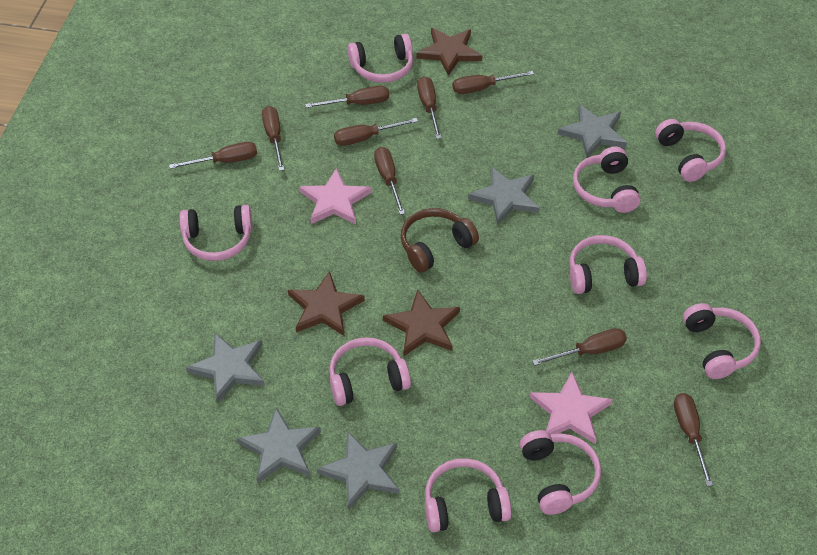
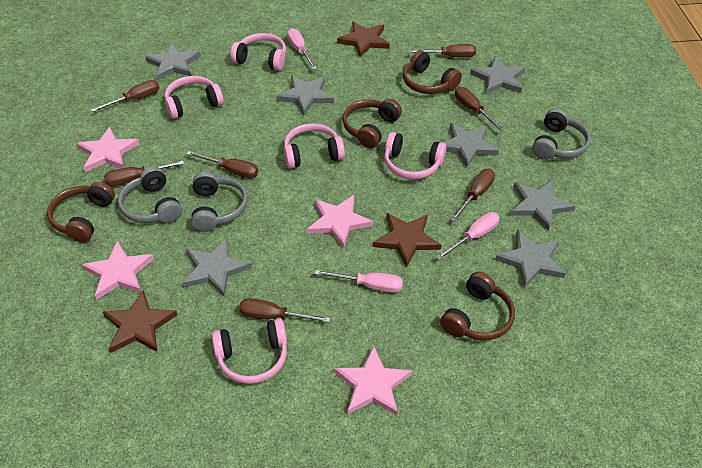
brown headphones: 1 -> 4
brown screwdriver: 9 -> 7
grey headphones: 0 -> 3
grey star: 5 -> 7
pink headphones: 9 -> 5
pink screwdriver: 0 -> 3
pink star: 2 -> 4

